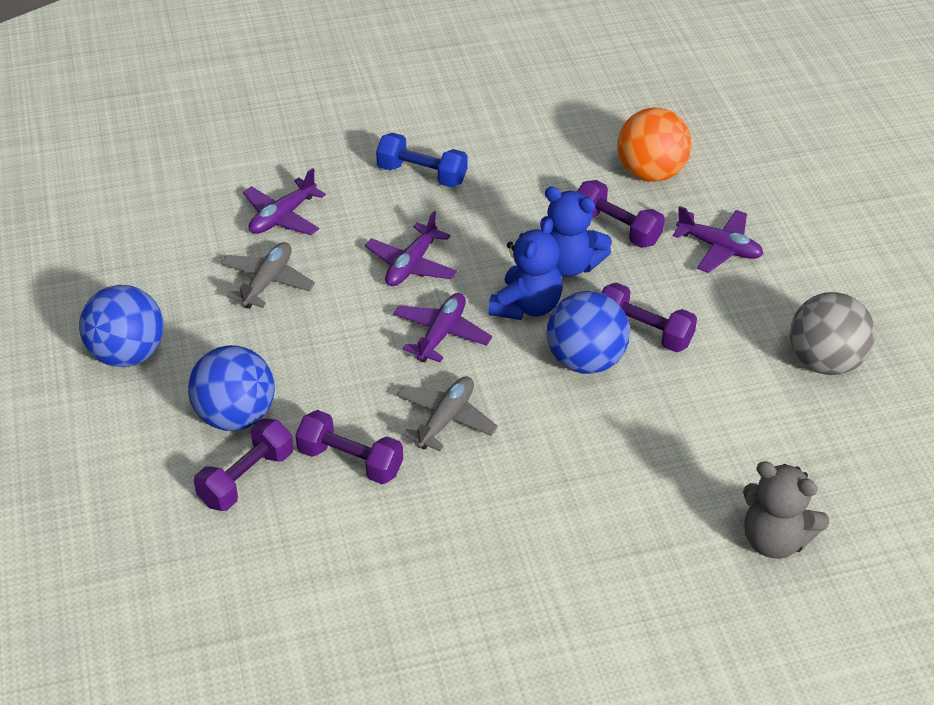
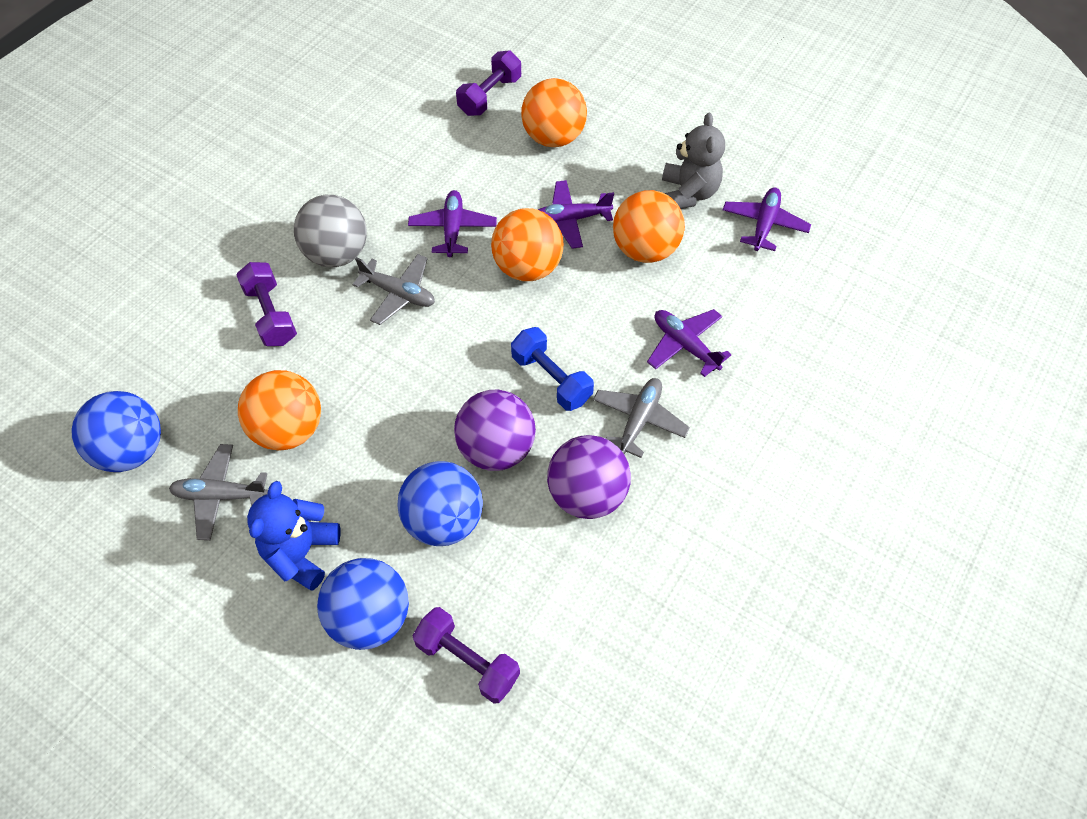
blue teddy bear: 2 -> 1
grey plane: 2 -> 3
orange ball: 1 -> 4
purple ball: 0 -> 2
purple dumbbell: 4 -> 3

